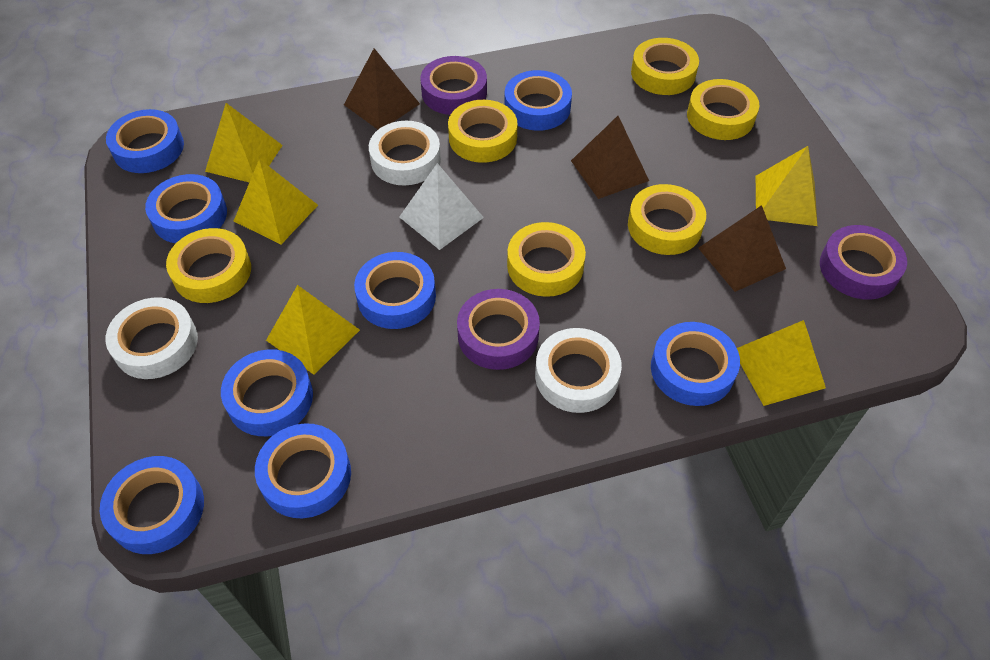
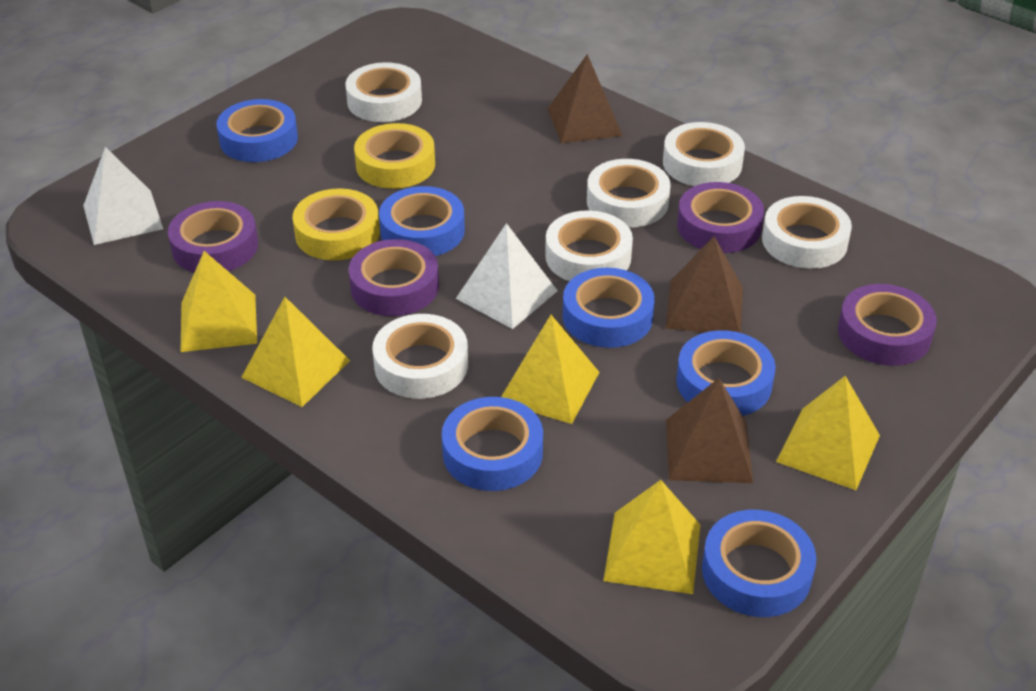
blue tape: 8 -> 6
purple tape: 3 -> 4
white pyramid: 1 -> 2
white tape: 3 -> 6
yellow tape: 6 -> 2

